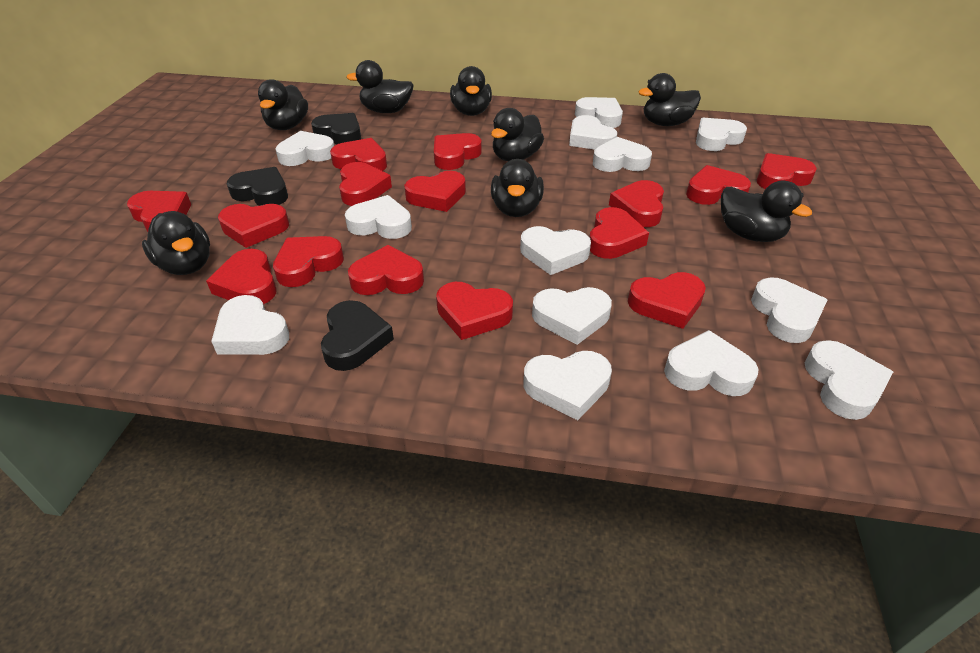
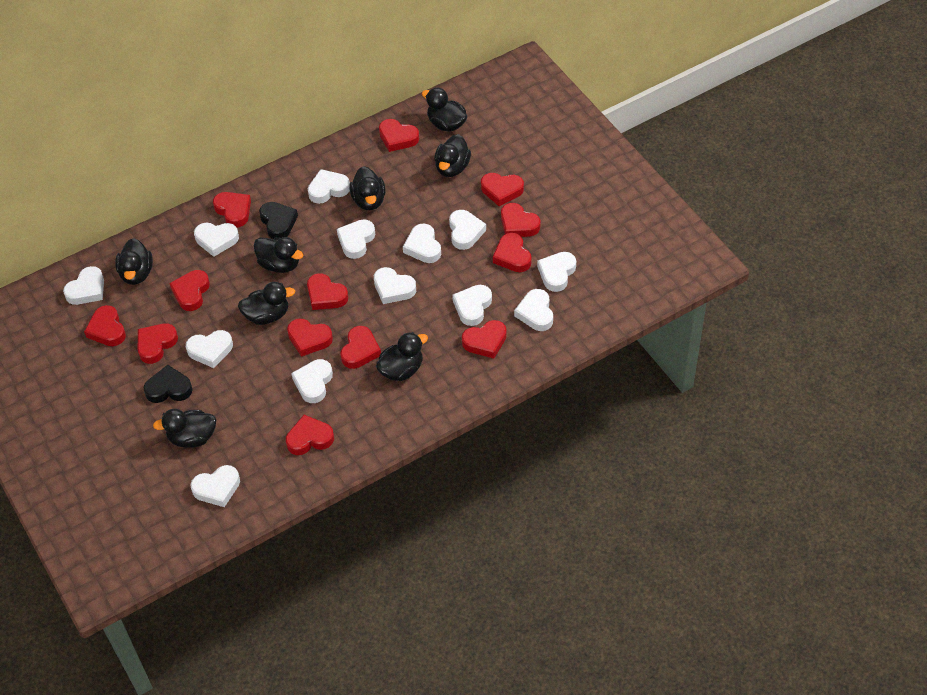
black heart: 3 -> 2
red heart: 15 -> 13

